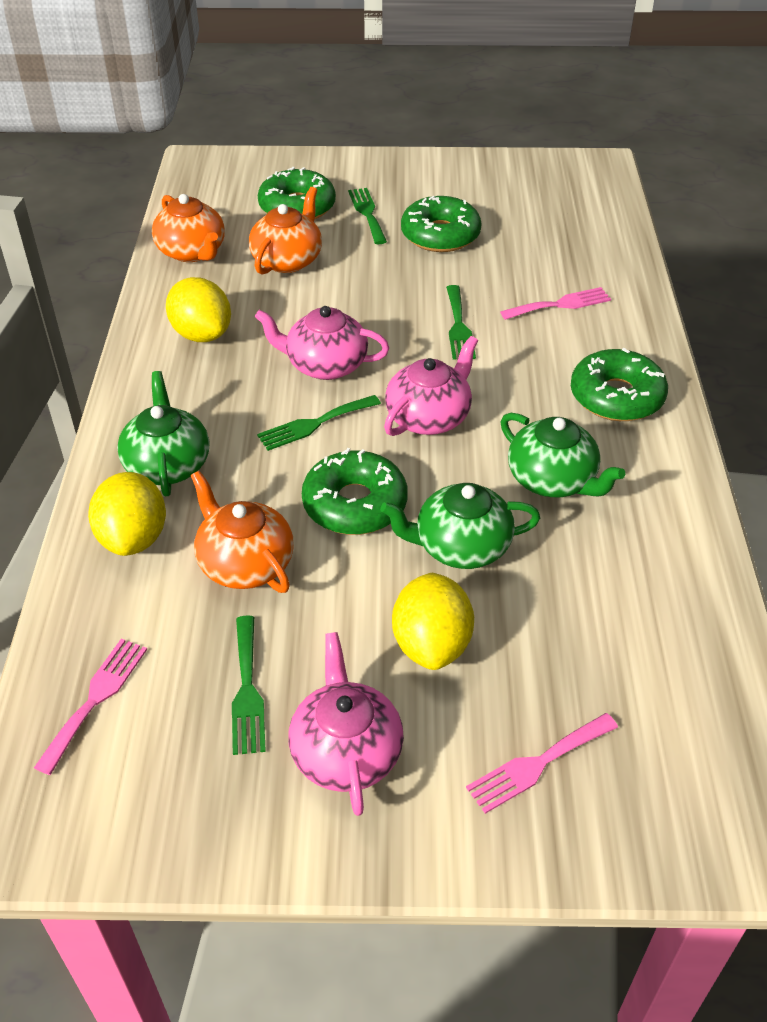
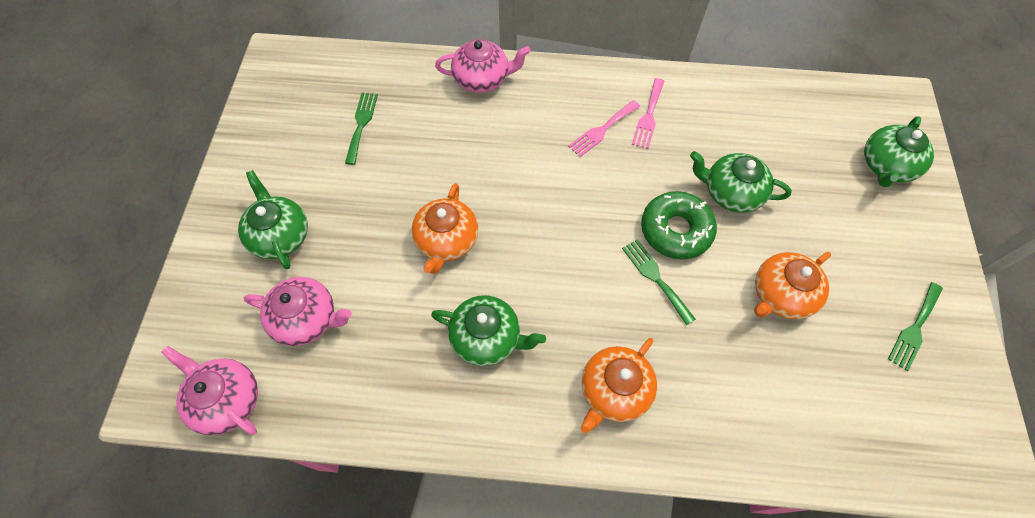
green donut: 4 -> 1
green fork: 4 -> 3
green teapot: 3 -> 4
pink fork: 3 -> 2
yellow lemon: 3 -> 0

